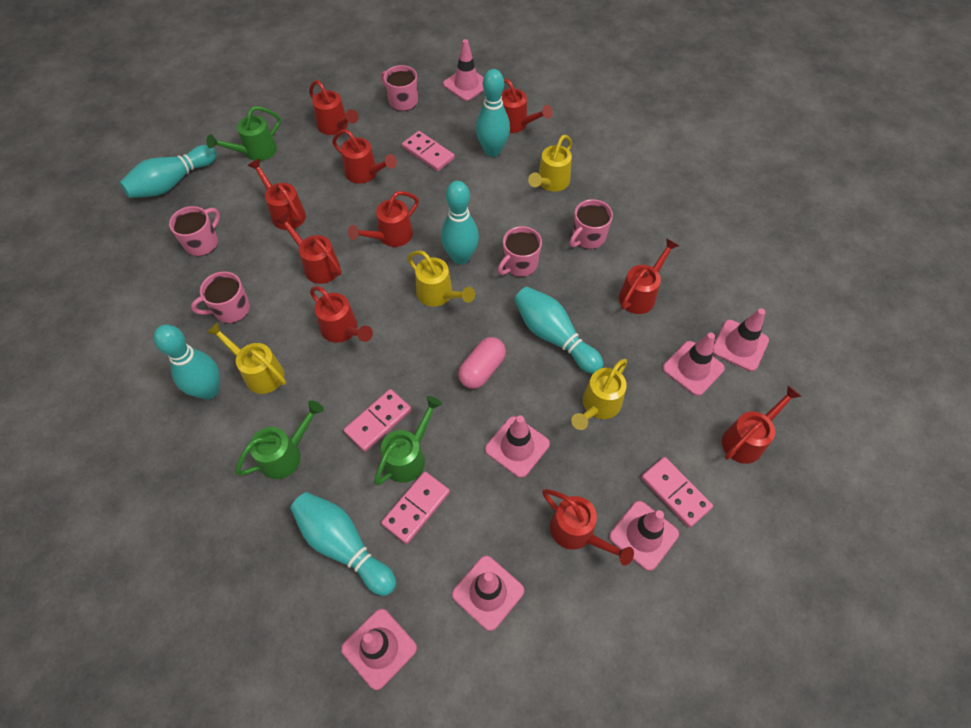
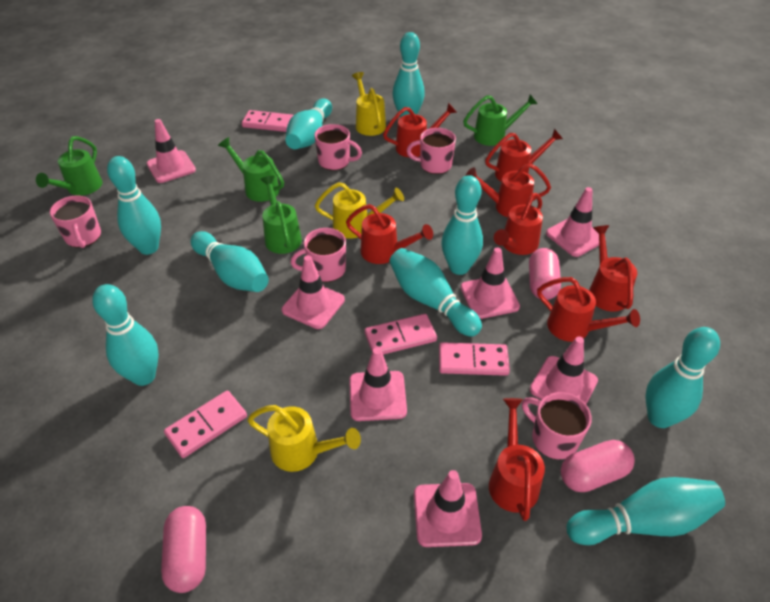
green watering can: 3 -> 4
pink capsule: 1 -> 3
red watering can: 10 -> 8
turquoise bowling pin: 6 -> 9
yellow watering can: 4 -> 3

